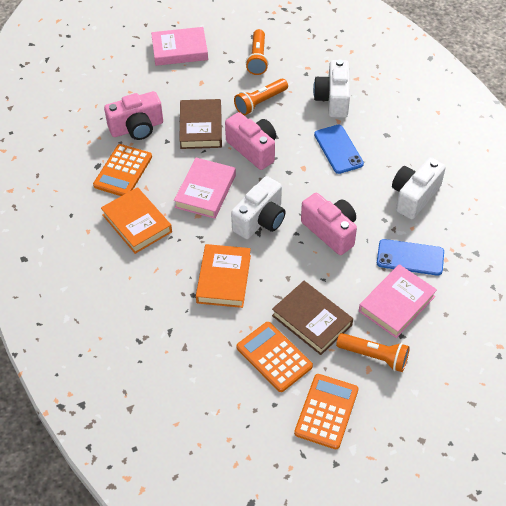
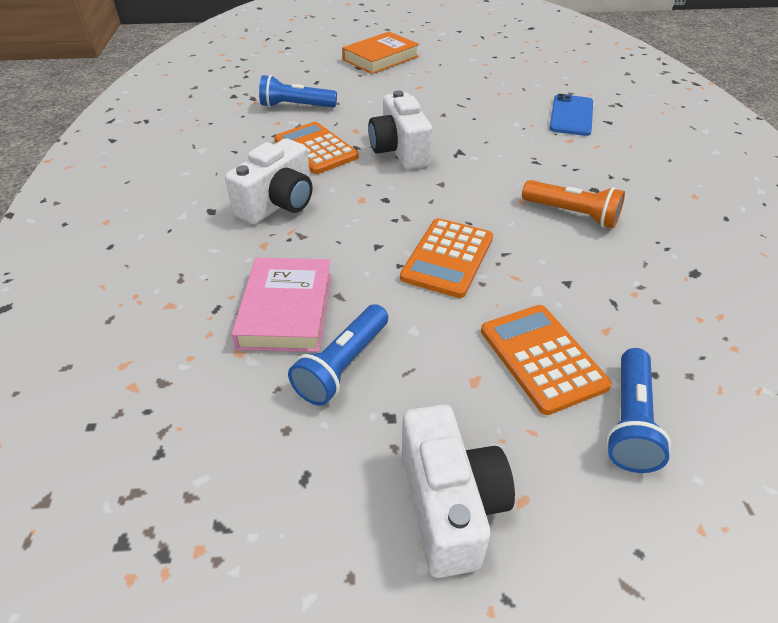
blue flashlight: 0 -> 3
blue phone: 2 -> 1
brown book: 2 -> 0
orange book: 2 -> 1
orange flashlight: 3 -> 1
pink book: 3 -> 1
pink camera: 3 -> 0

